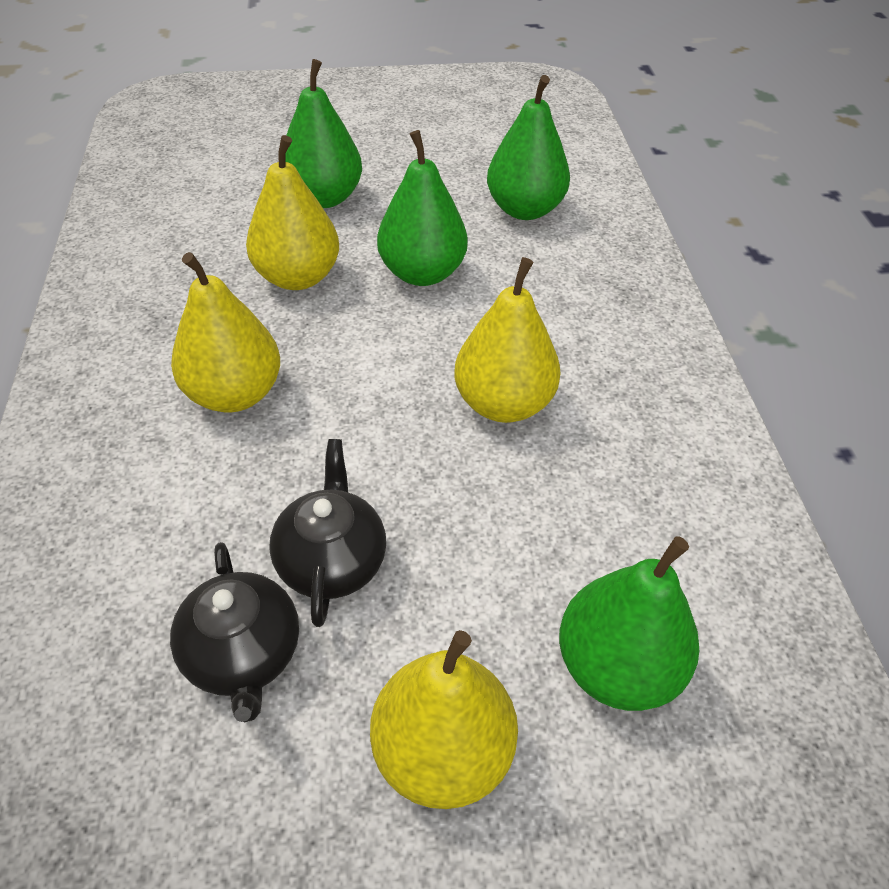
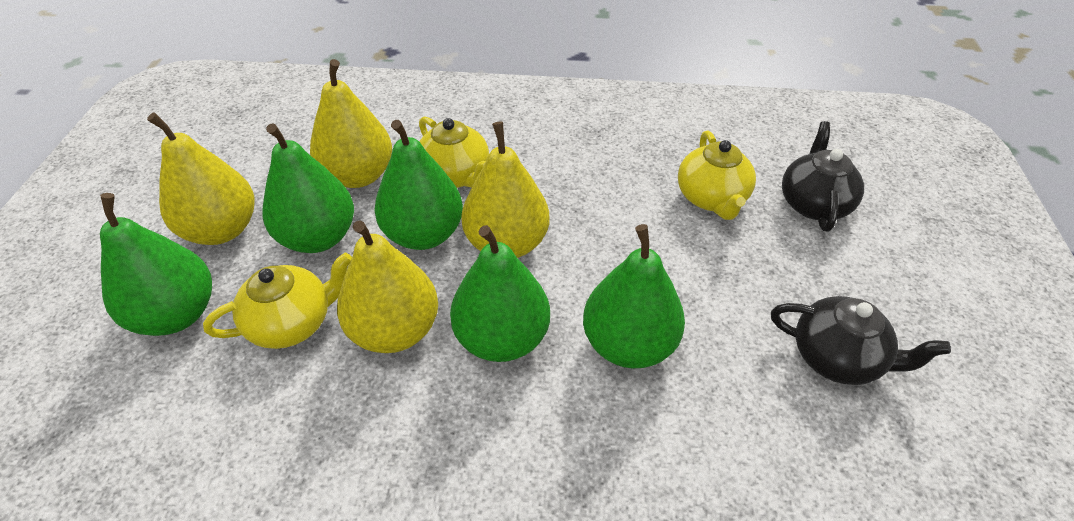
green pear: 4 -> 5
yellow teapot: 0 -> 3

